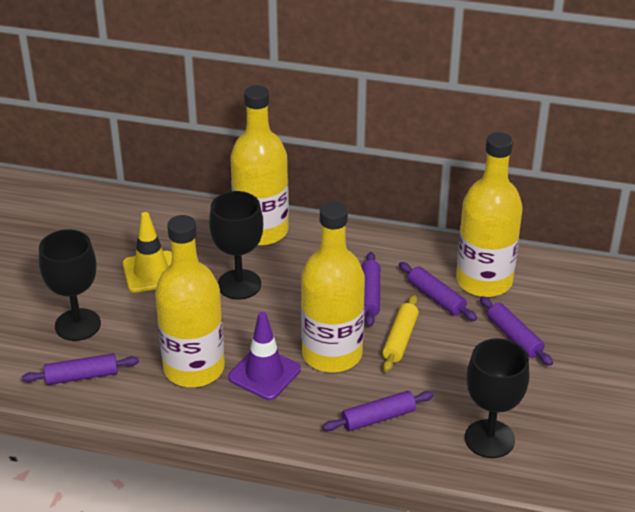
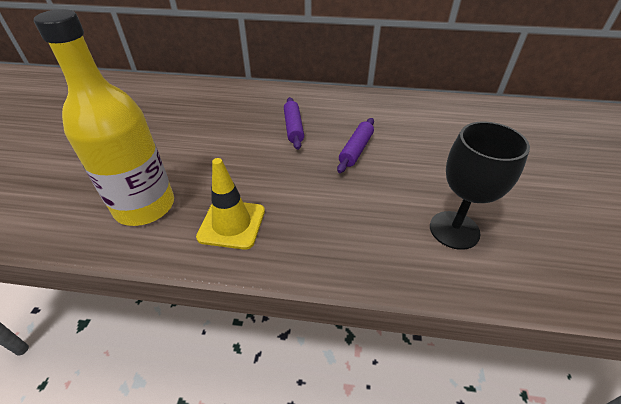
black goblet: 3 -> 1
purple rolling pin: 5 -> 2
purple traffic cone: 1 -> 0
yellow bottle: 4 -> 1
yellow rolling pin: 1 -> 0

